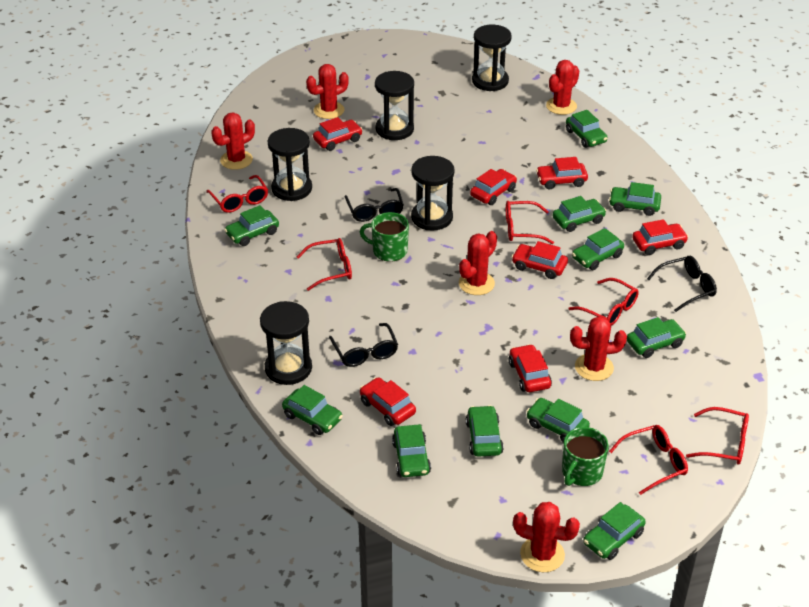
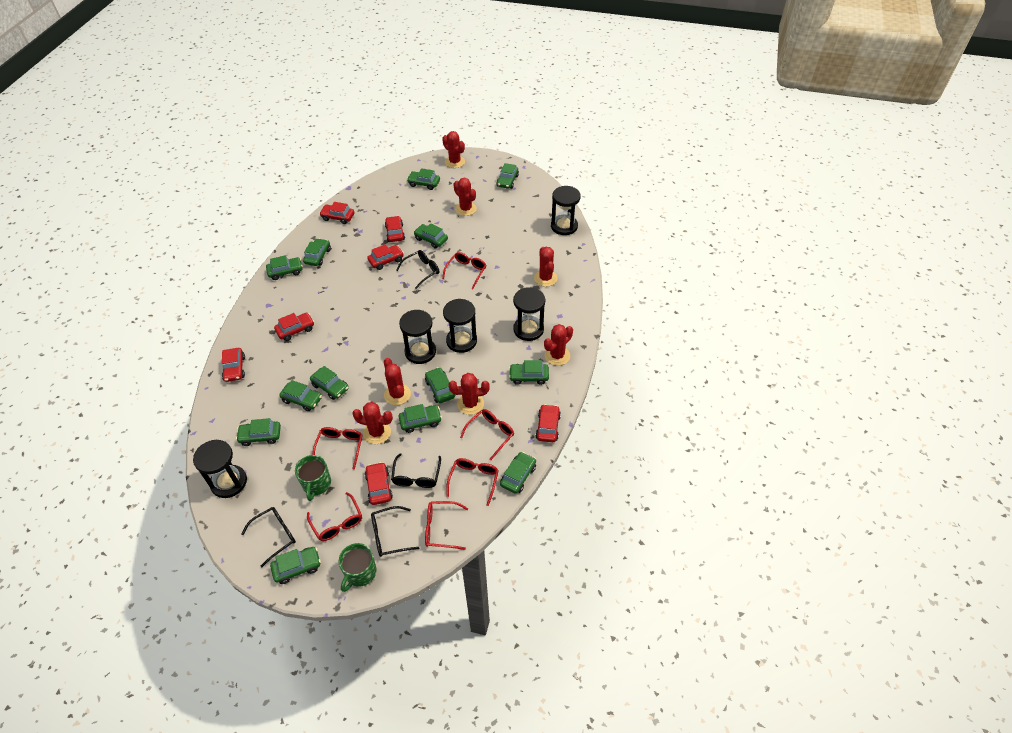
black glasses: 3 -> 4
green car: 11 -> 13
red cactus: 6 -> 7

